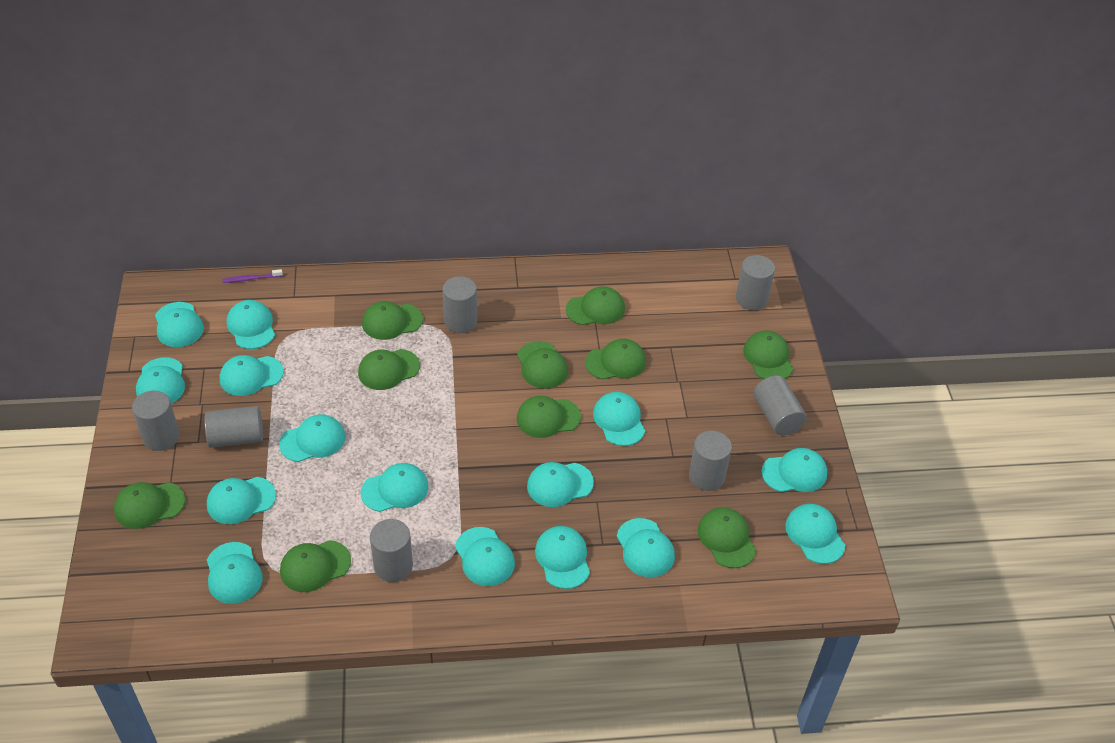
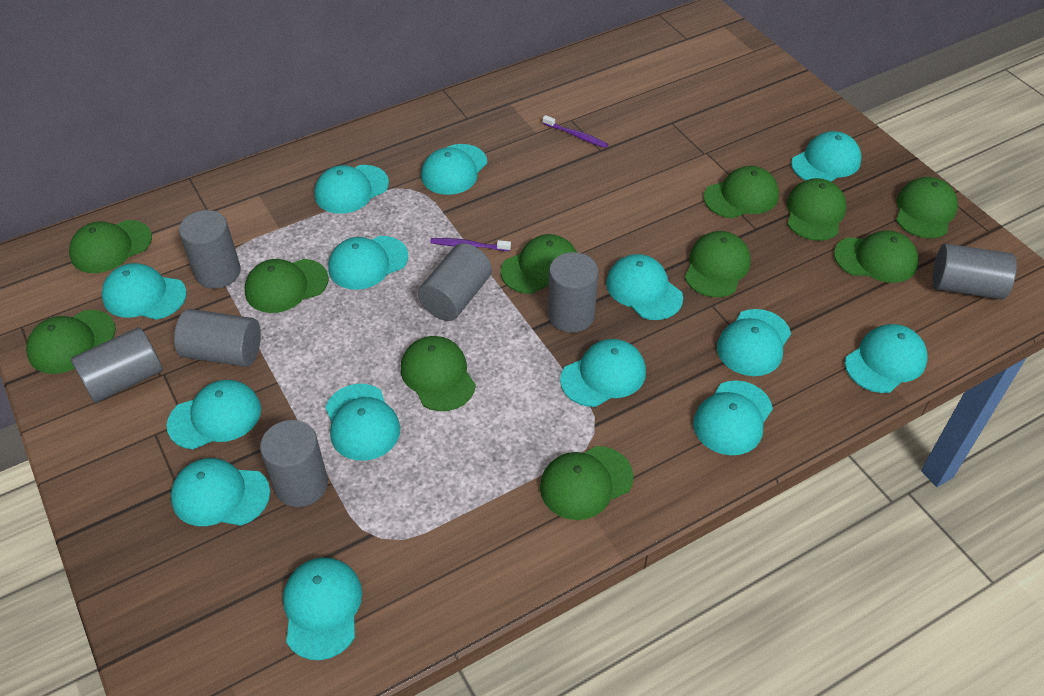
green cap: 10 -> 11
purple toothbrush: 1 -> 2
turquoise cap: 15 -> 14

